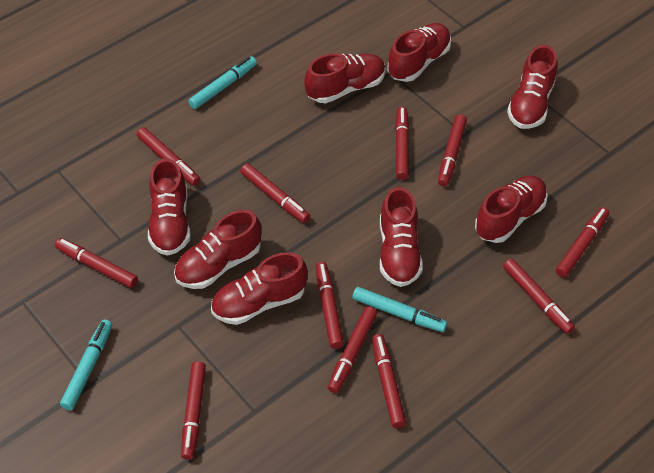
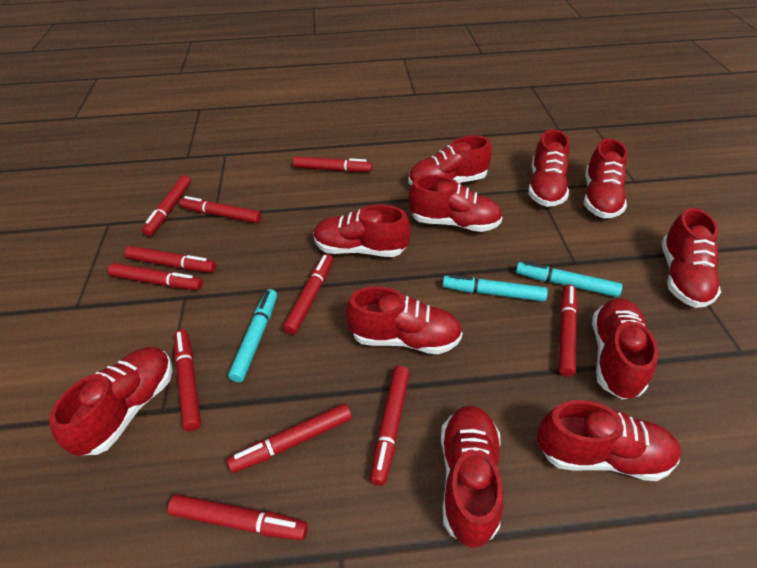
red shoe: 8 -> 11

